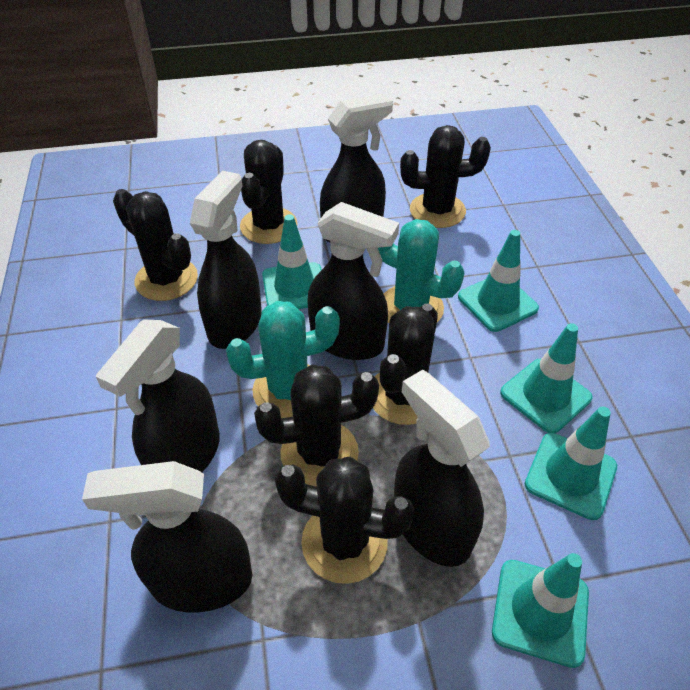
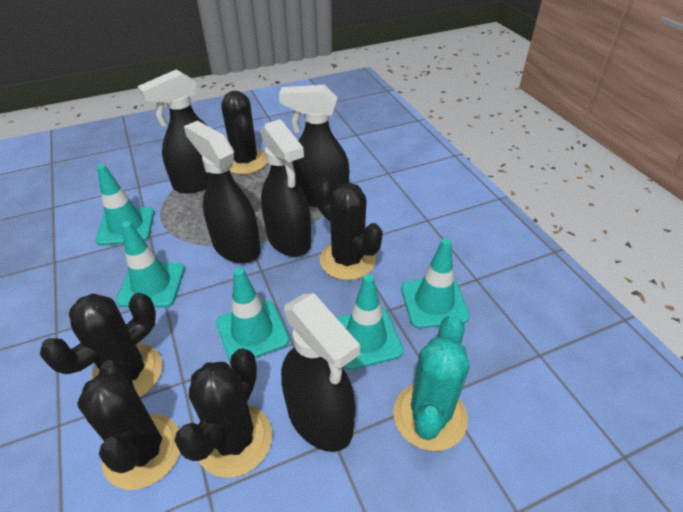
black cactus: 6 -> 5
black spray bottle: 6 -> 5
turquoise cactus: 2 -> 1

